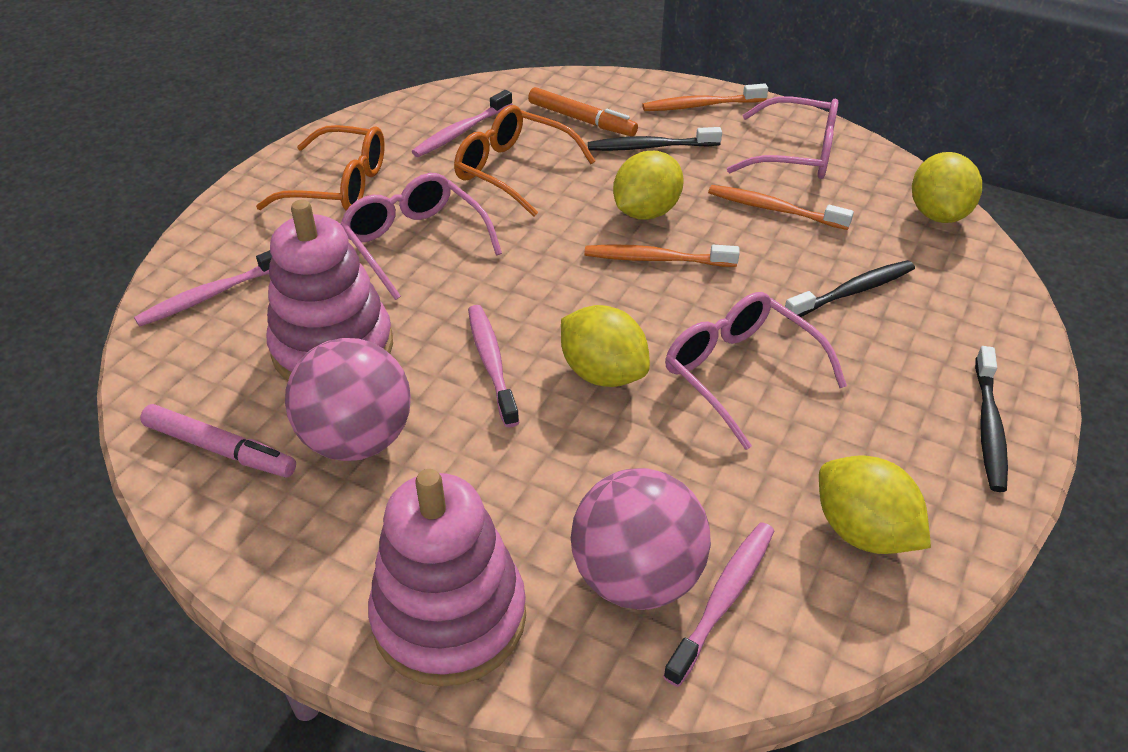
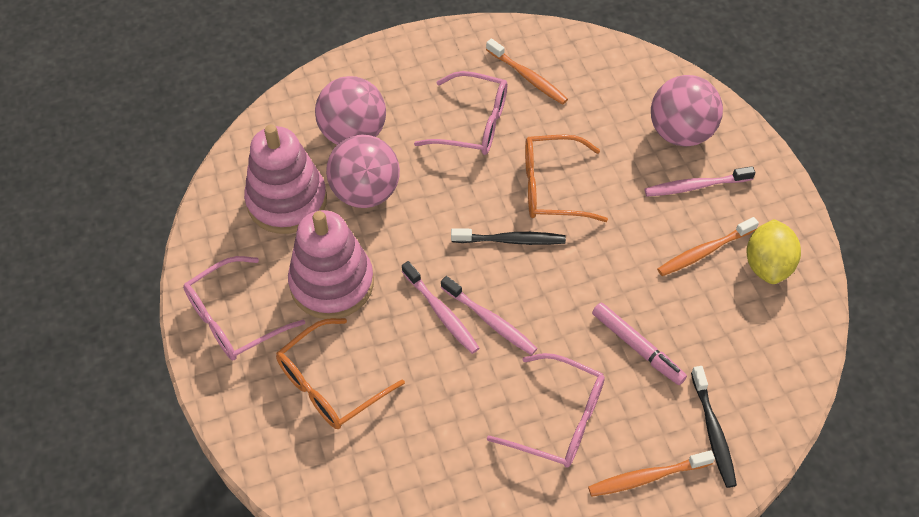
black toothbrush: 3 -> 2
orange marker: 1 -> 0
pink ball: 2 -> 3
pink toothbrush: 4 -> 3
yellow lemon: 4 -> 1

